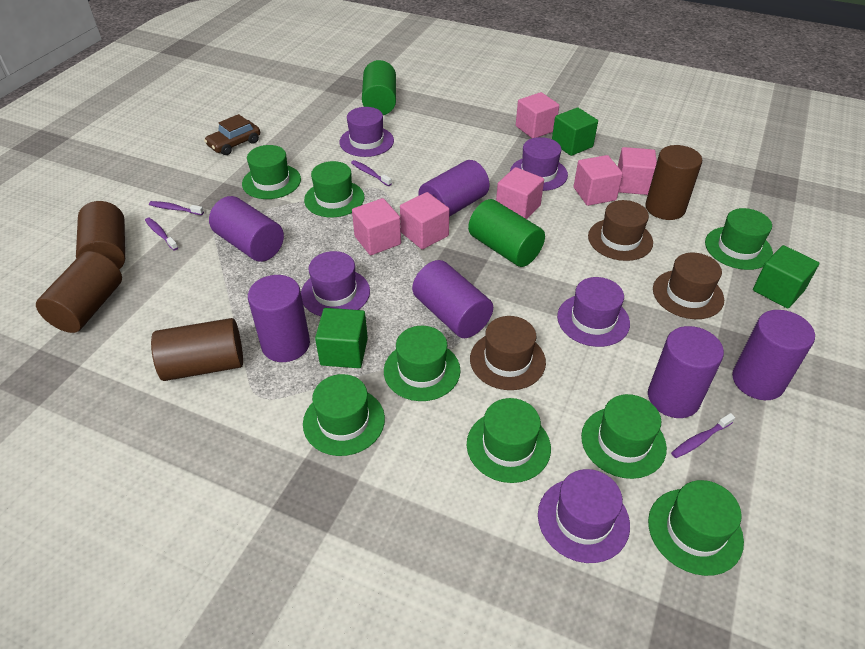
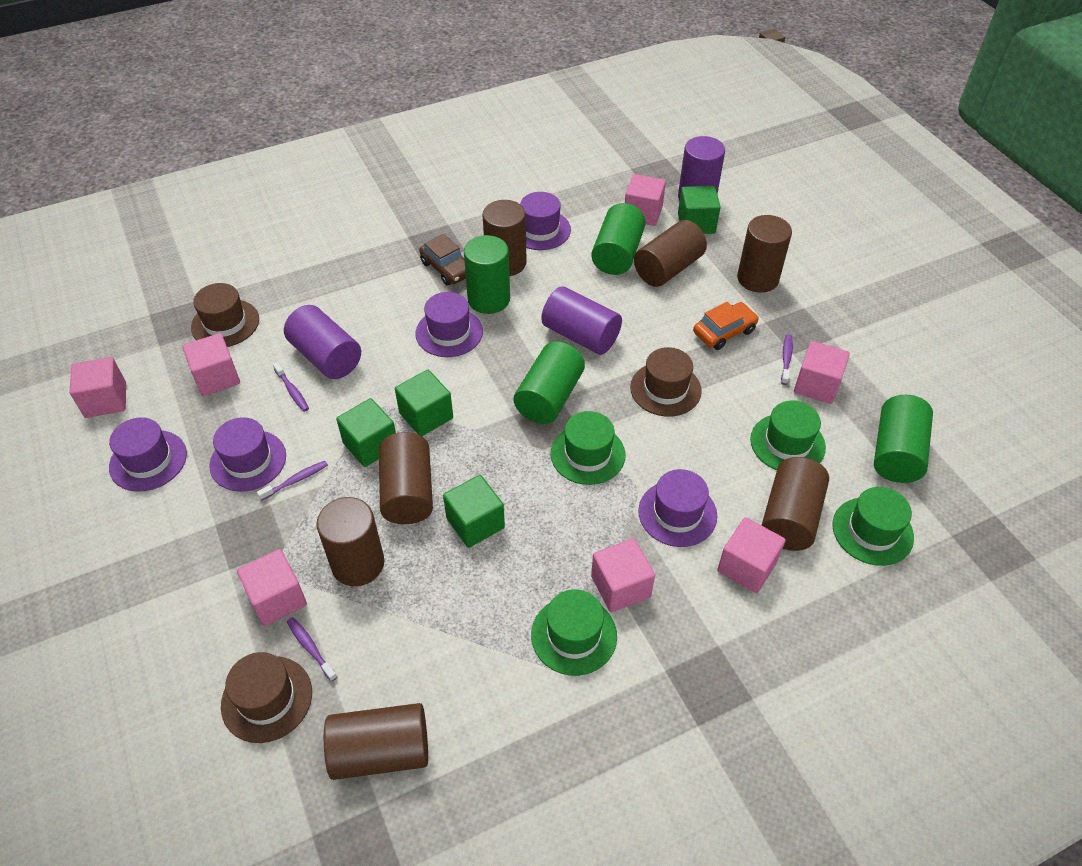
brown cylinder: 4 -> 7
green cube: 3 -> 4
green cylinder: 2 -> 4
green hat: 8 -> 4
orange car: 0 -> 1
pink cube: 6 -> 7
purple cylinder: 6 -> 3

